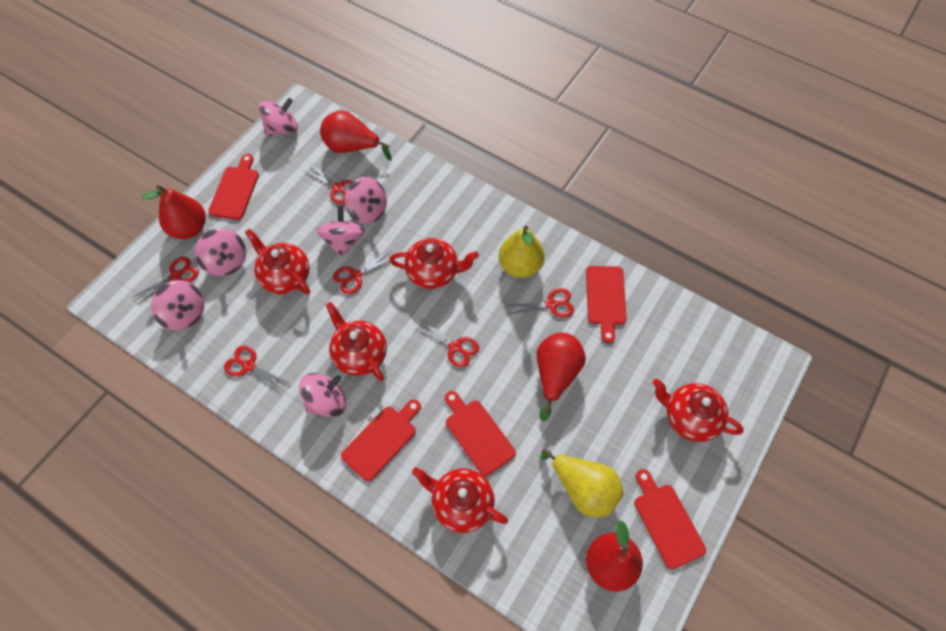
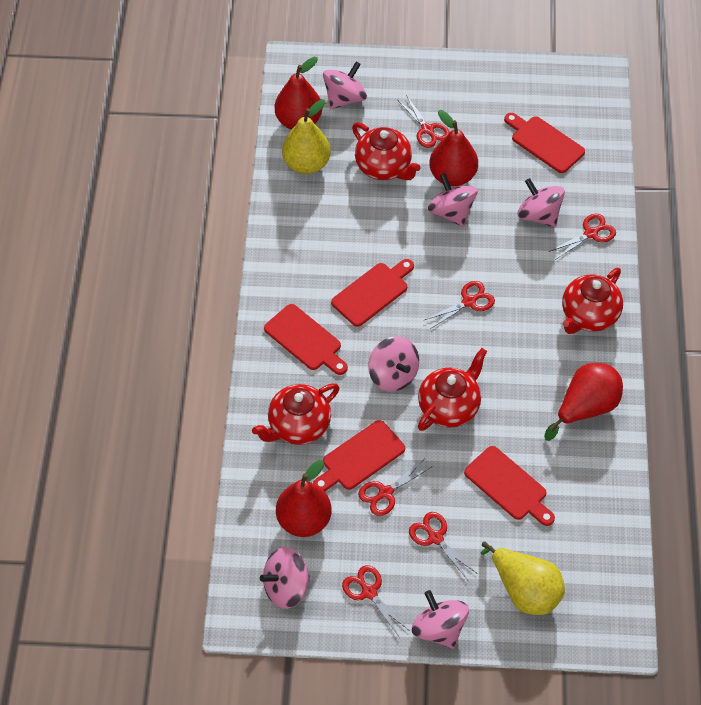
red teapot: 5 -> 4

